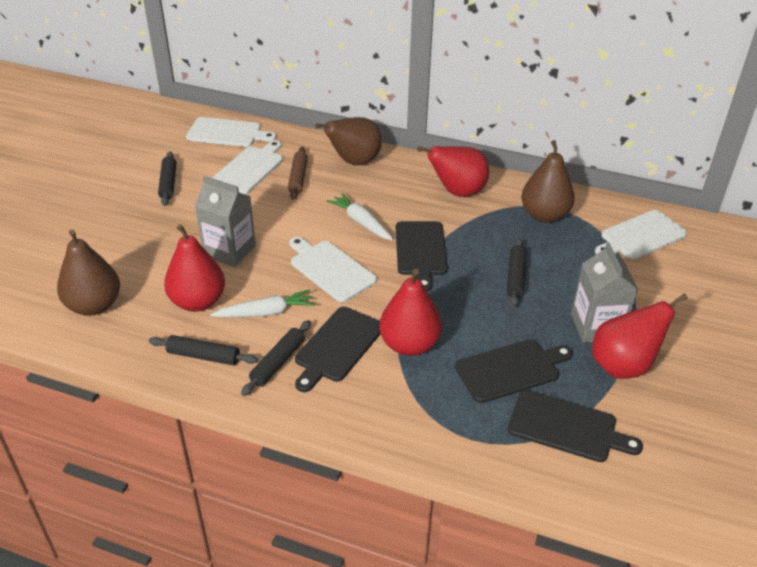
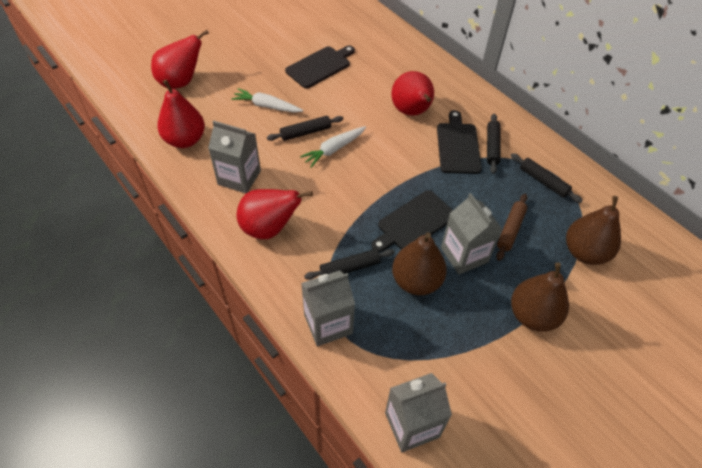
black cutting board: 4 -> 3
grey carton: 2 -> 4
white cutting board: 4 -> 0

